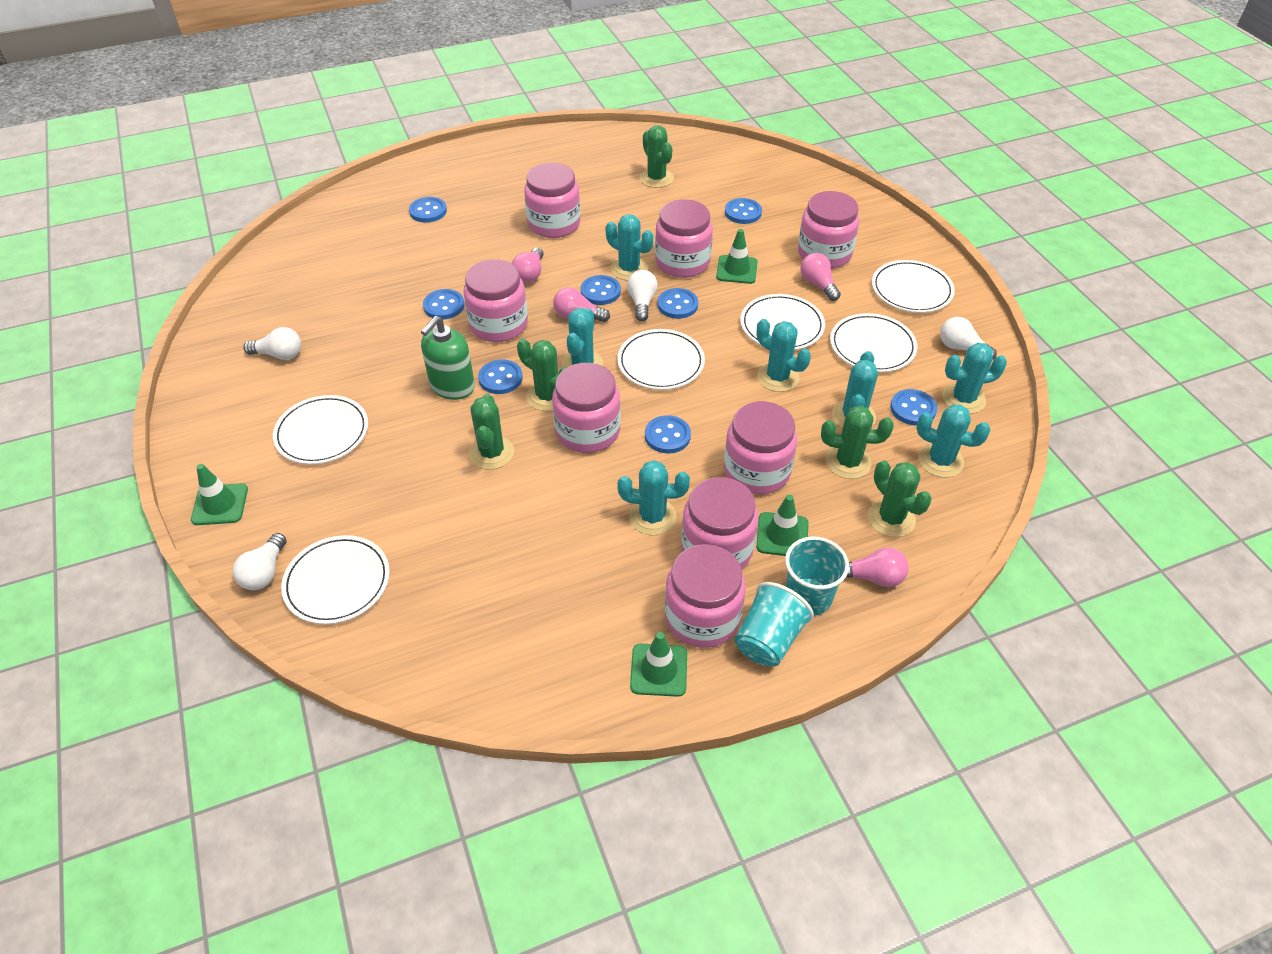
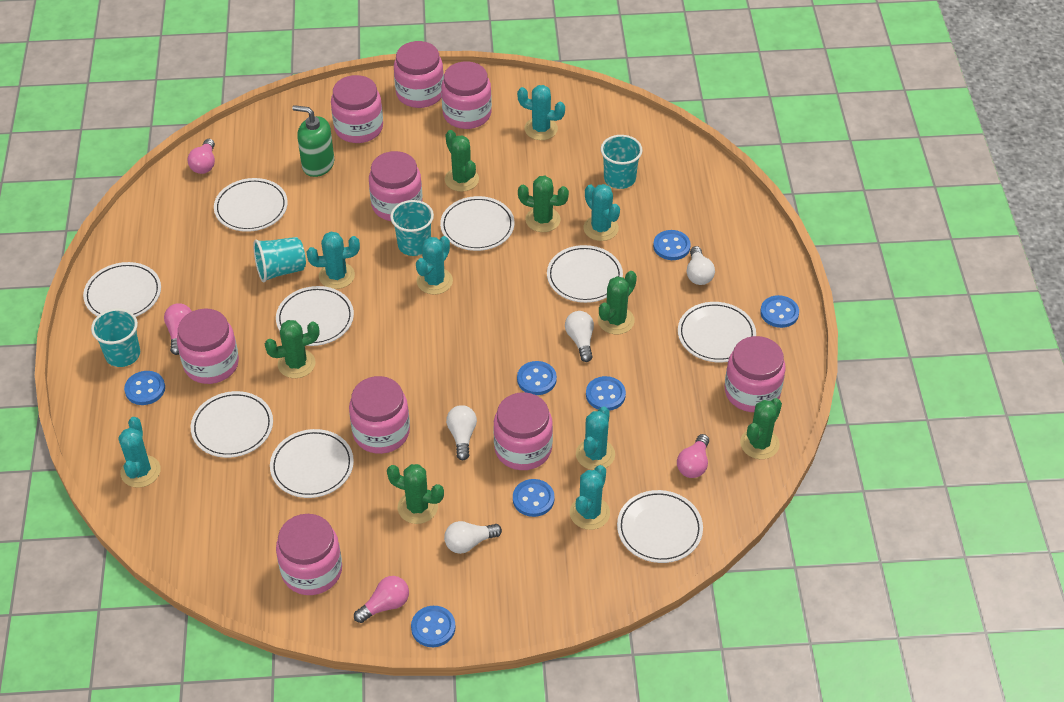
blue button: 8 -> 7
green cactus: 5 -> 6
green traffic cone: 4 -> 0
pink jar: 8 -> 9
turquoise cup: 2 -> 4
white plate: 6 -> 9

